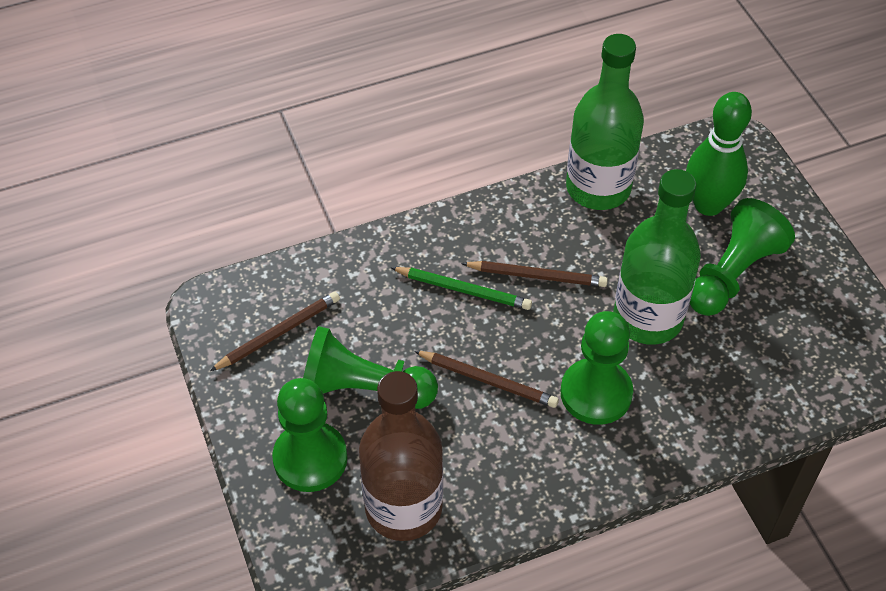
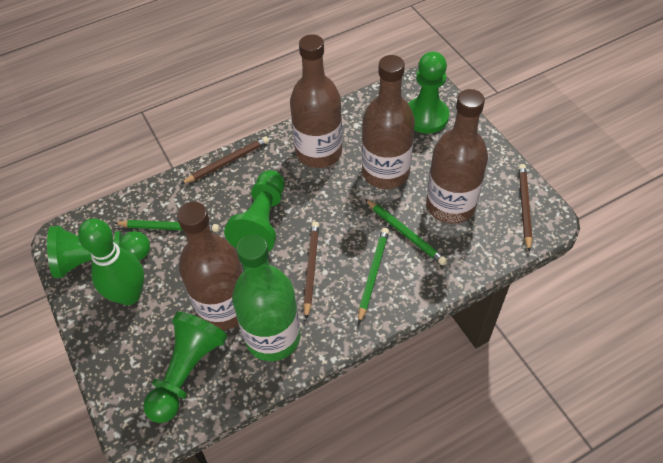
brown bottle: 1 -> 4
green bottle: 2 -> 1
green pencil: 1 -> 3

